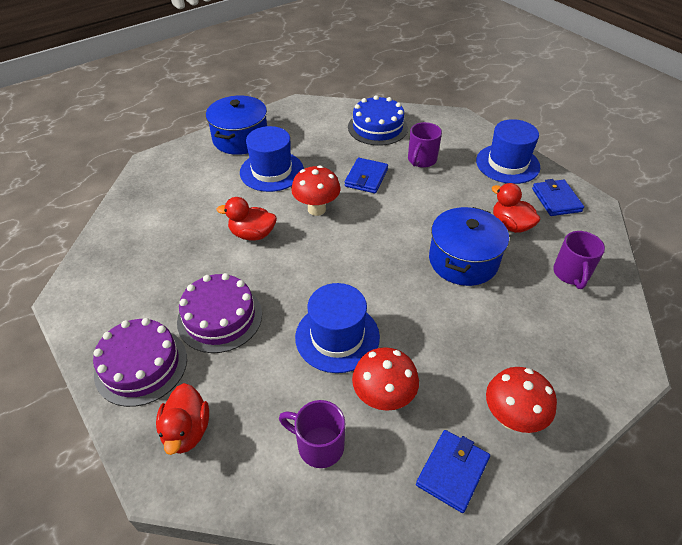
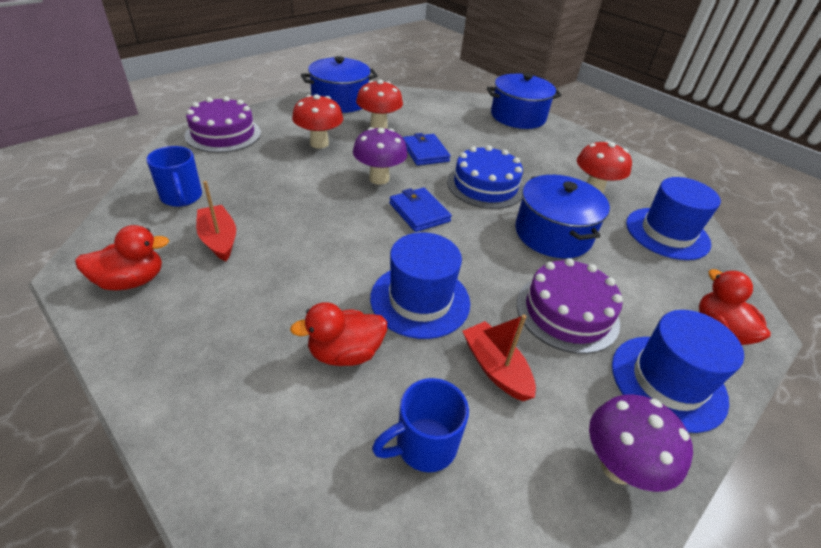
blue mug: 0 -> 2
blue pot: 2 -> 3
blue wallet: 3 -> 2
purple mug: 3 -> 0
purple mushroom: 0 -> 2
red boat: 0 -> 2

